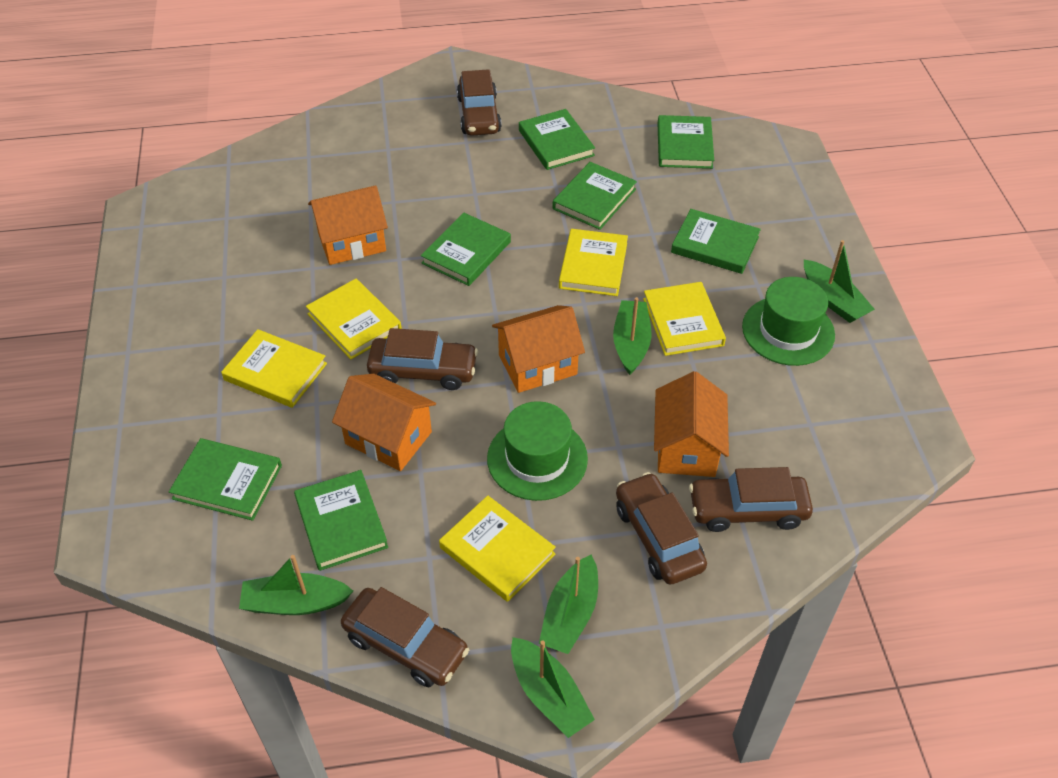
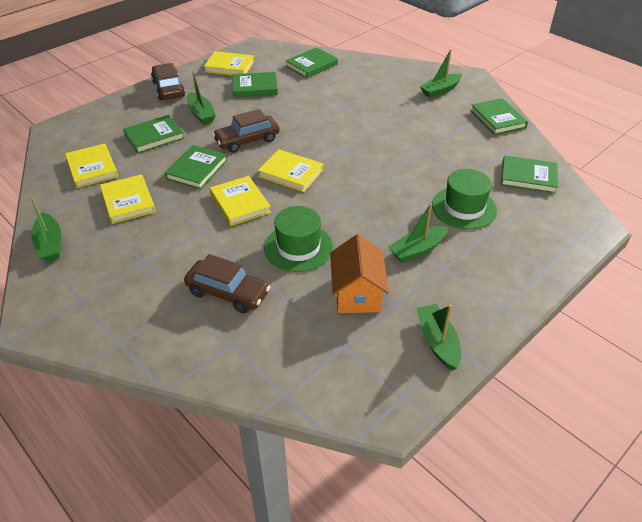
brown car: 5 -> 3
green book: 7 -> 6
orange house: 4 -> 1

